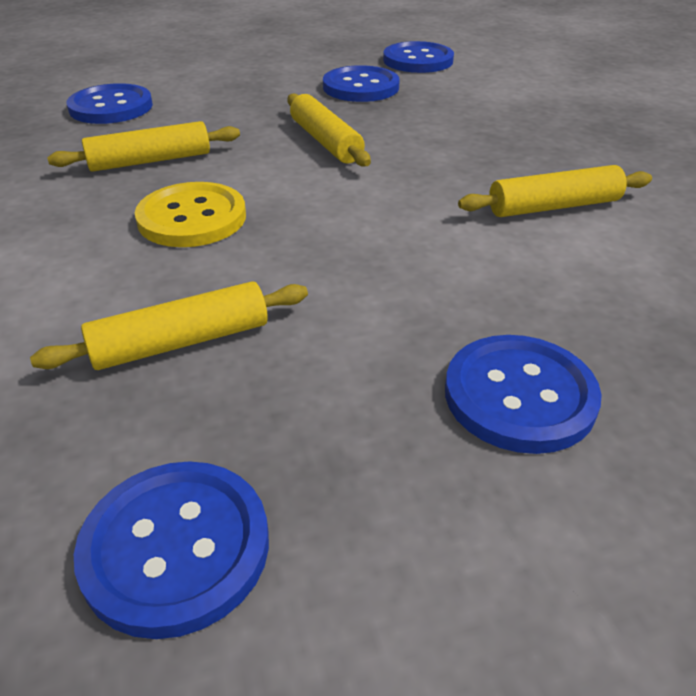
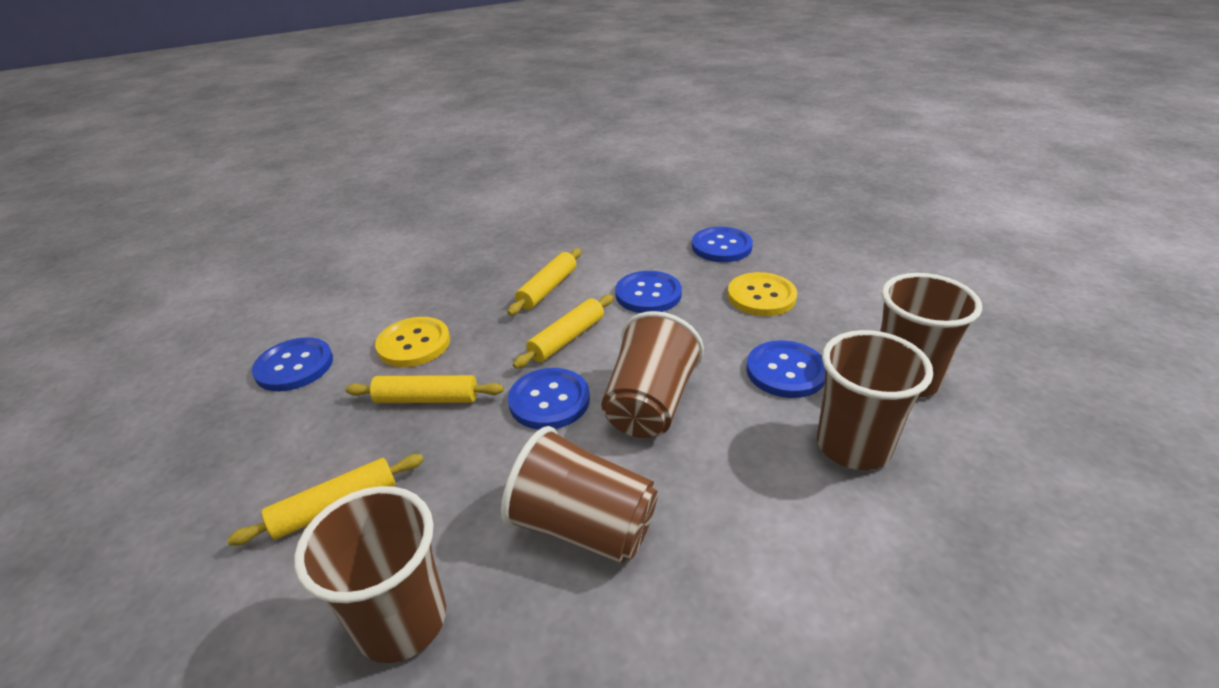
brown cup: 0 -> 5
yellow button: 1 -> 2

